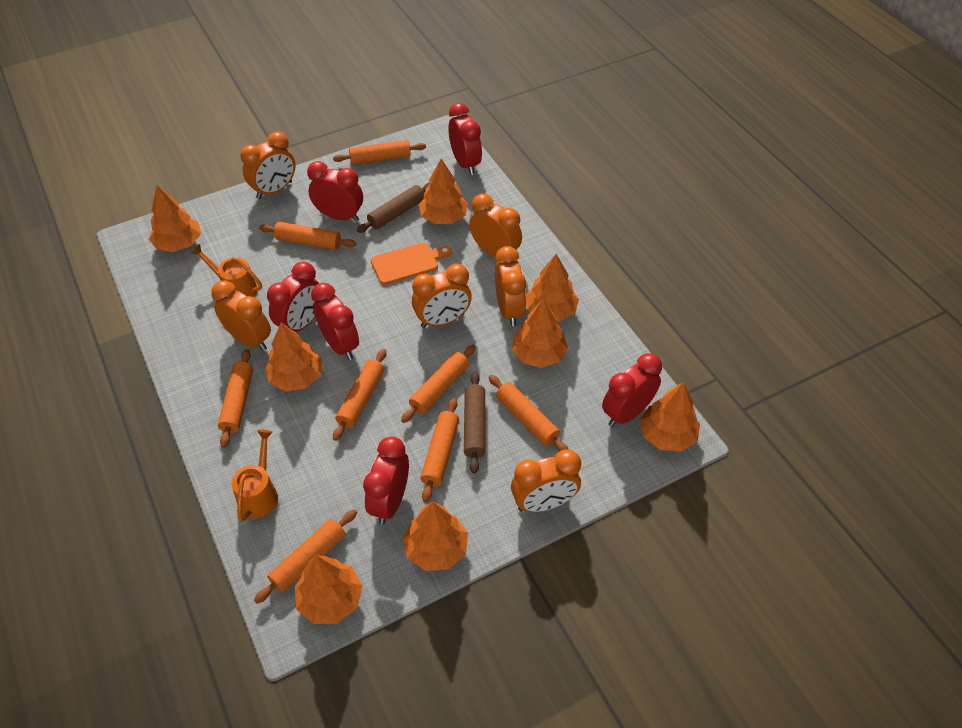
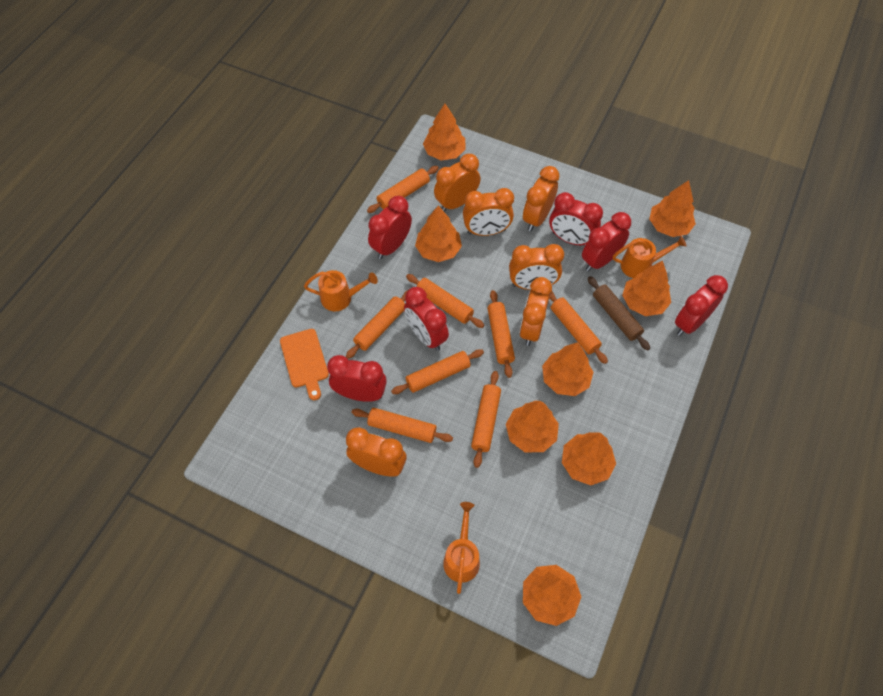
brown rolling pin: 2 -> 1
orange watering can: 2 -> 3

